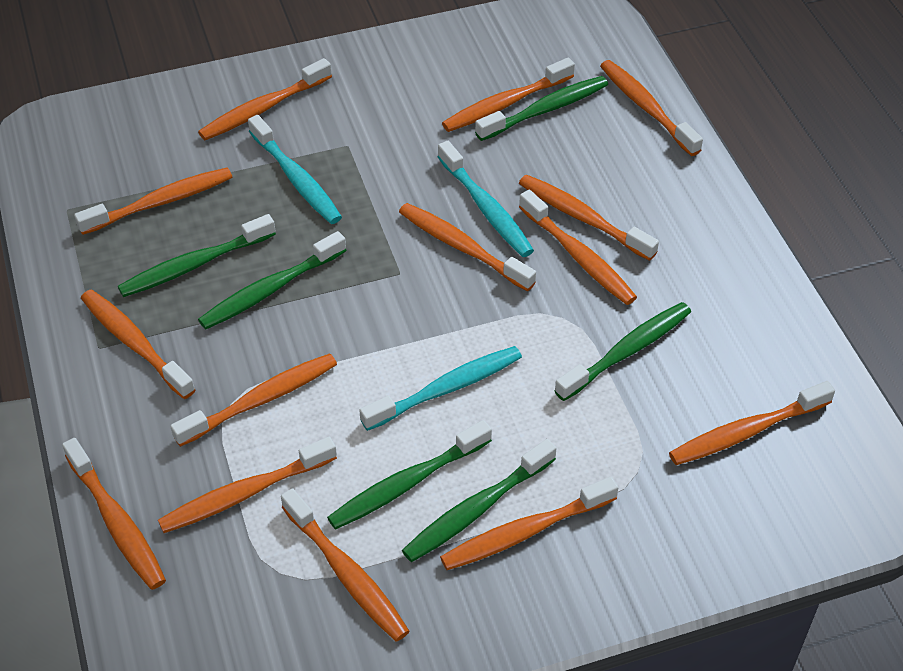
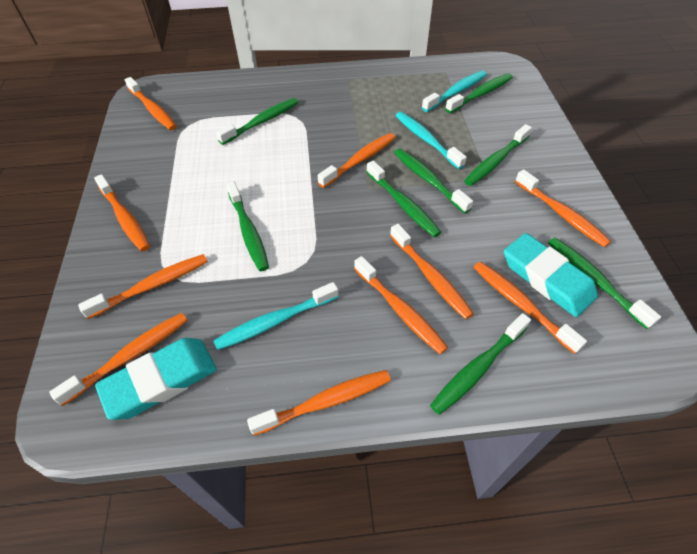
green toothbrush: 6 -> 8
orange toothbrush: 14 -> 10
turquoise eraser: 0 -> 2

